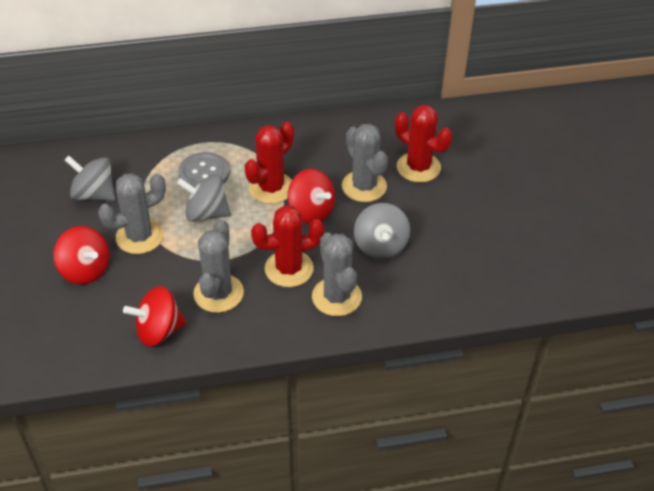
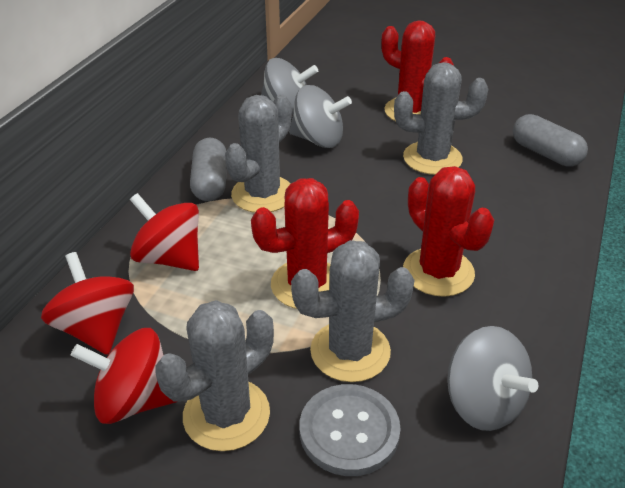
grey capsule: 0 -> 2

